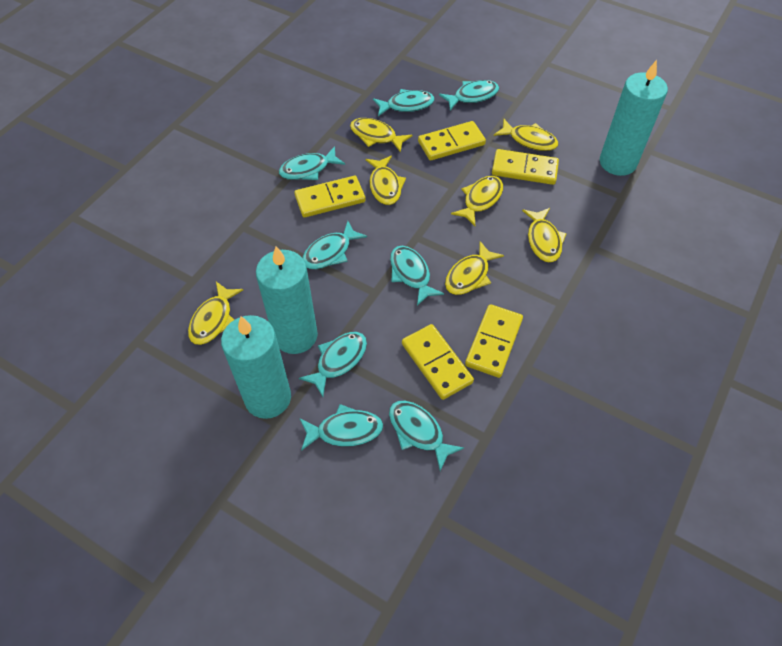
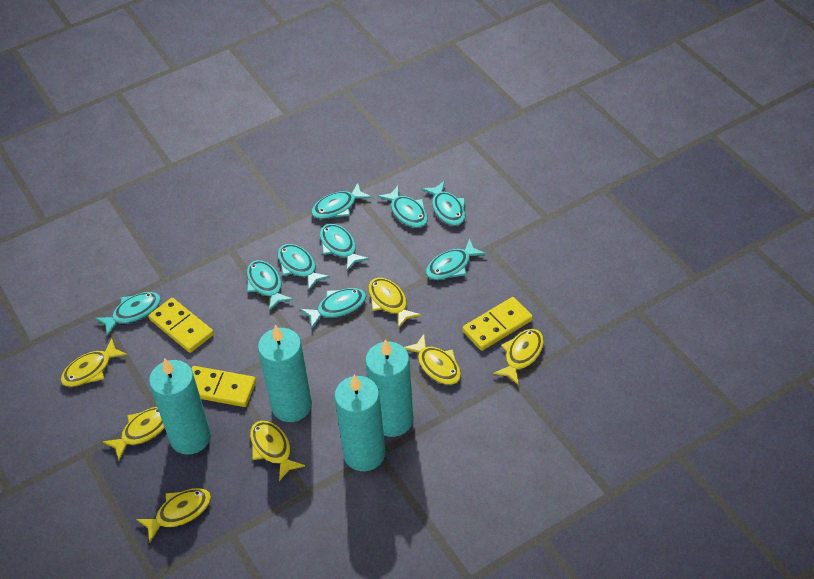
turquoise candle: 3 -> 4
turquoise fish: 8 -> 9
yellow domino: 5 -> 3

